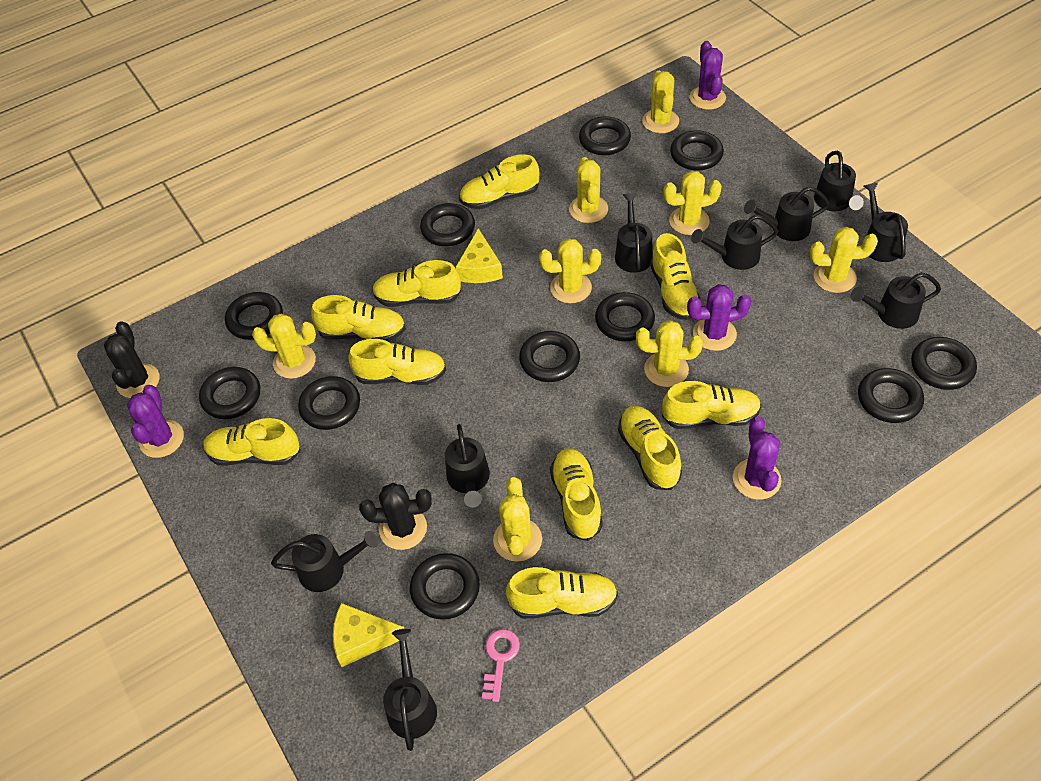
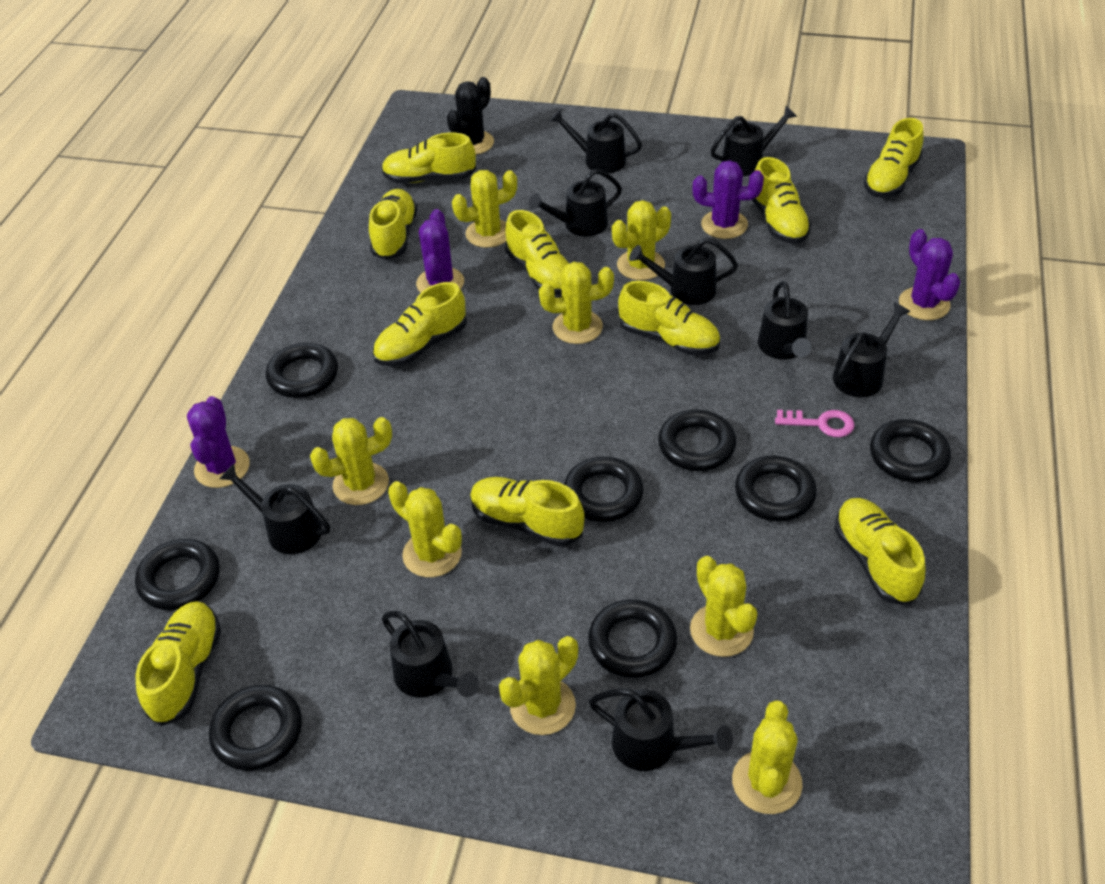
black cactus: 2 -> 1
black ring: 11 -> 8
yellow cheese: 2 -> 0

